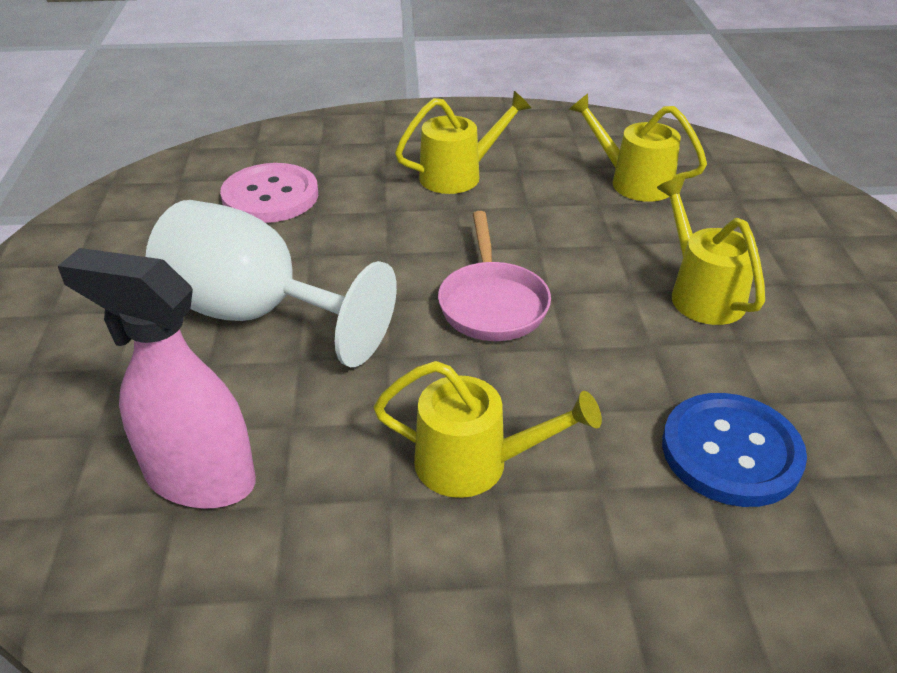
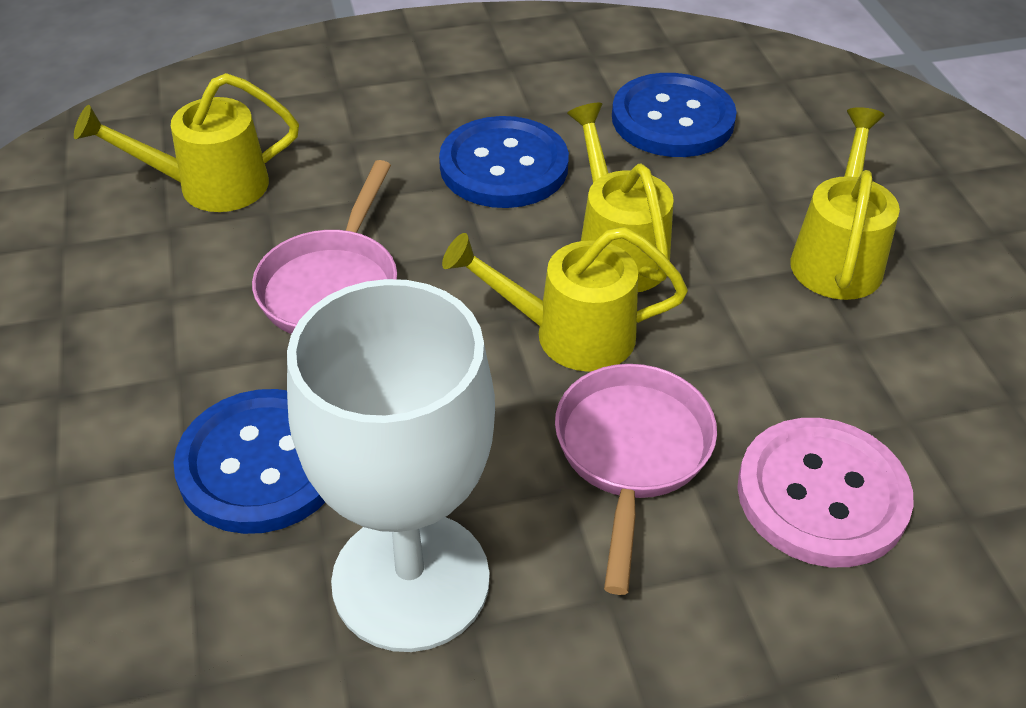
blue button: 1 -> 3
pink pan: 1 -> 2
pink spray bottle: 1 -> 0

